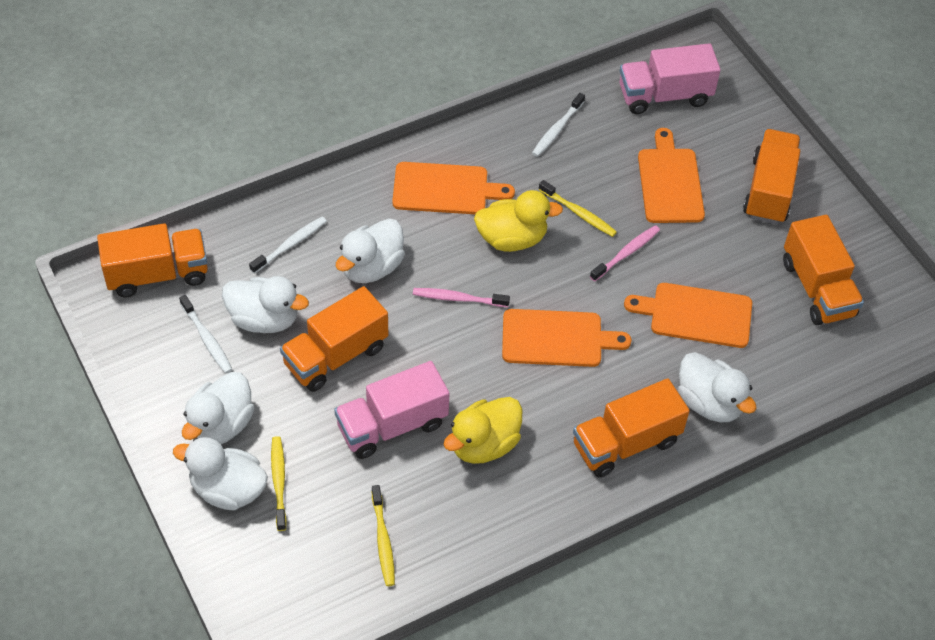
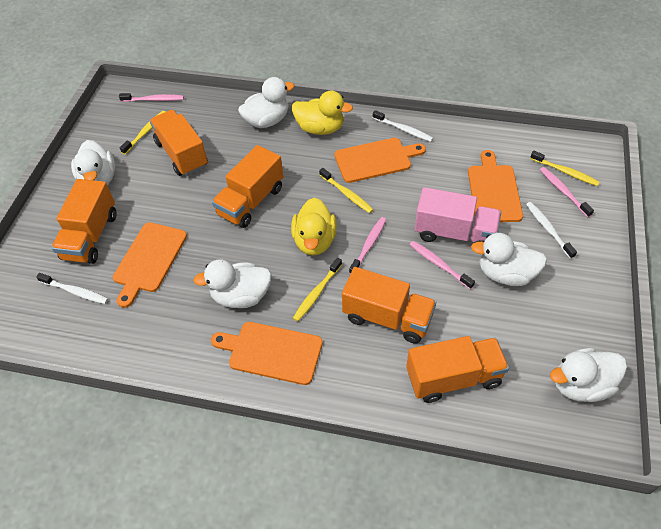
pink toothbrush: 2 -> 4
pink truck: 2 -> 1
yellow toothbrush: 3 -> 4

